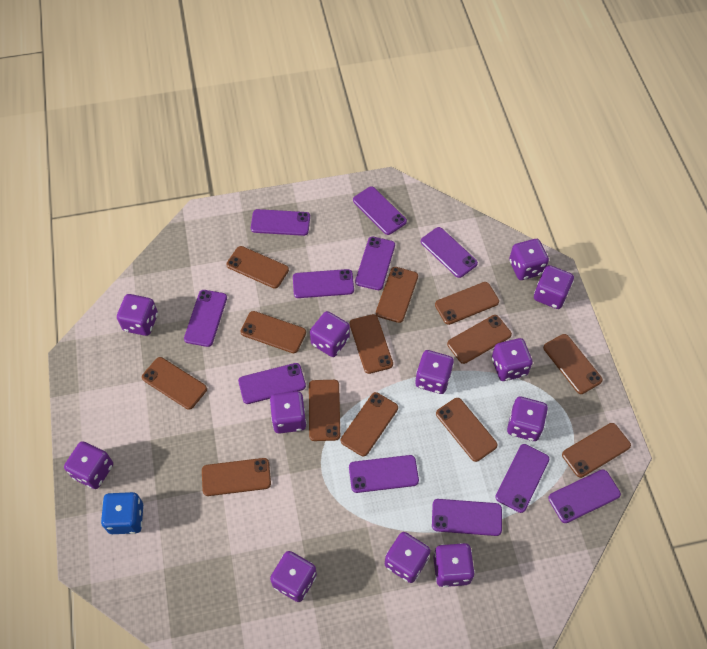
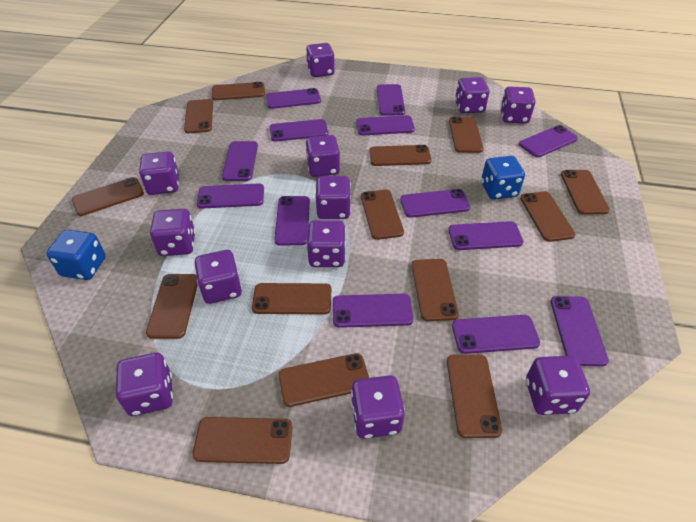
blue dice: 1 -> 2
brown phone: 13 -> 14
purple phone: 11 -> 13

